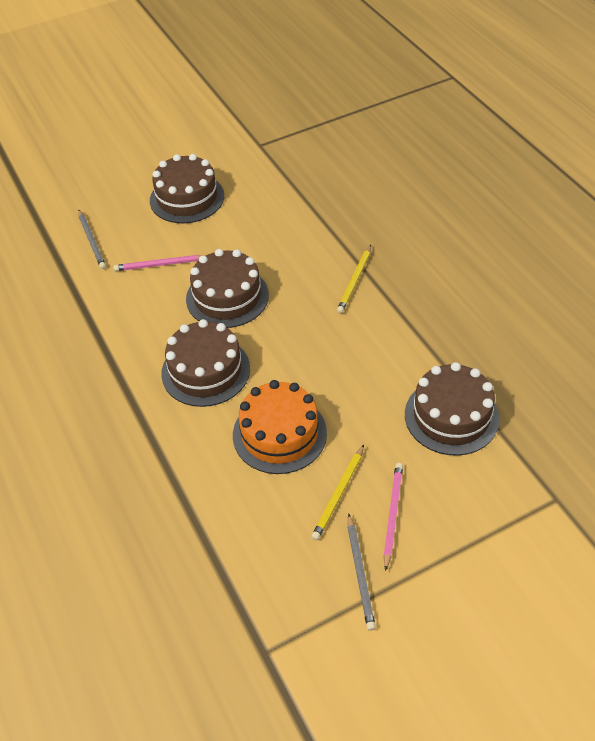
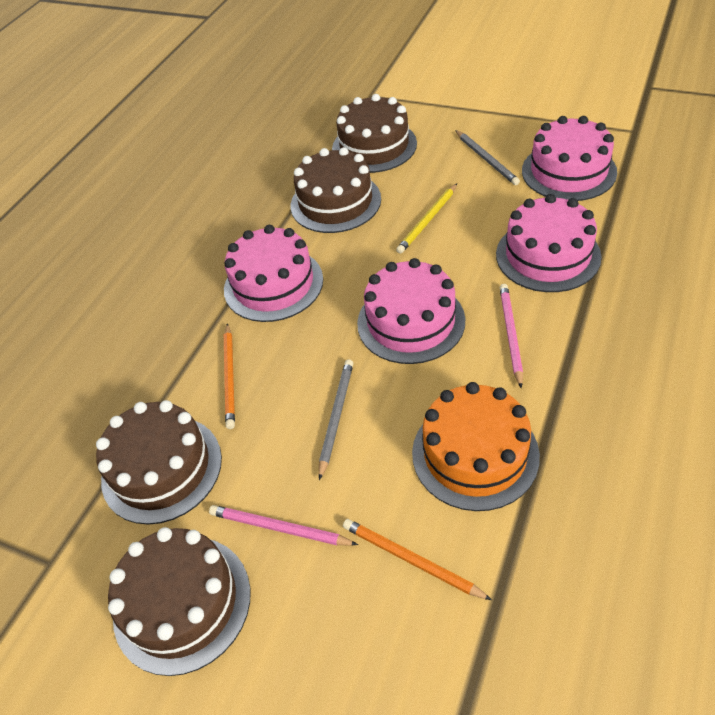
orange pencil: 0 -> 2
pink cake: 0 -> 4
yellow pencil: 2 -> 1

